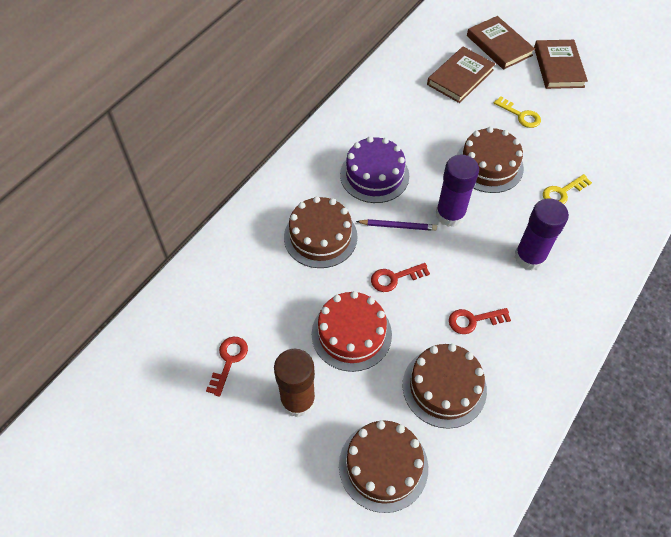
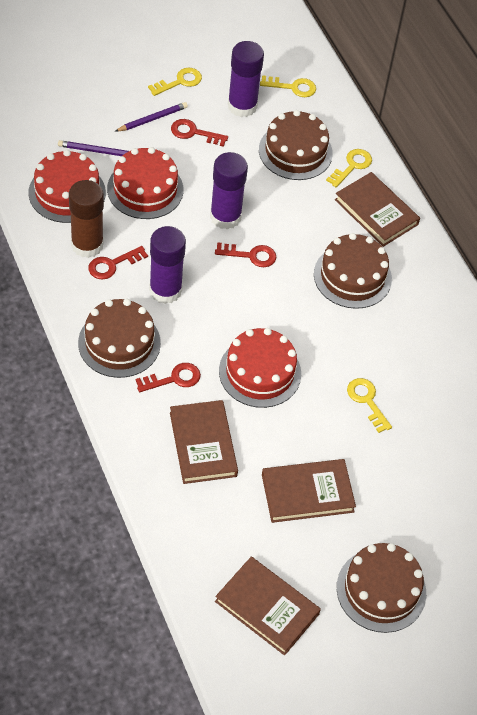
brown book: 3 -> 4
purple cake: 1 -> 0
purple glue stick: 2 -> 3
purple pencil: 1 -> 2
red cake: 1 -> 3
red key: 3 -> 4
yellow key: 2 -> 4

